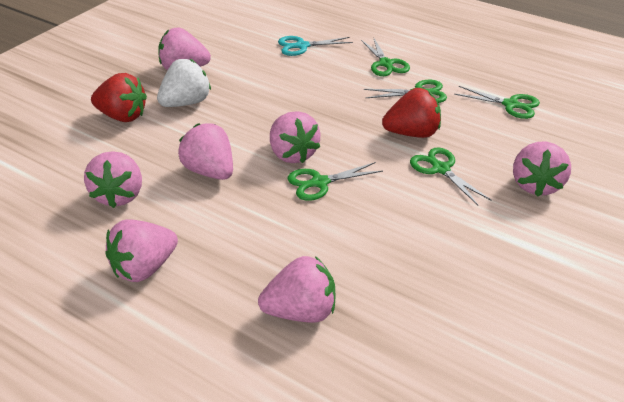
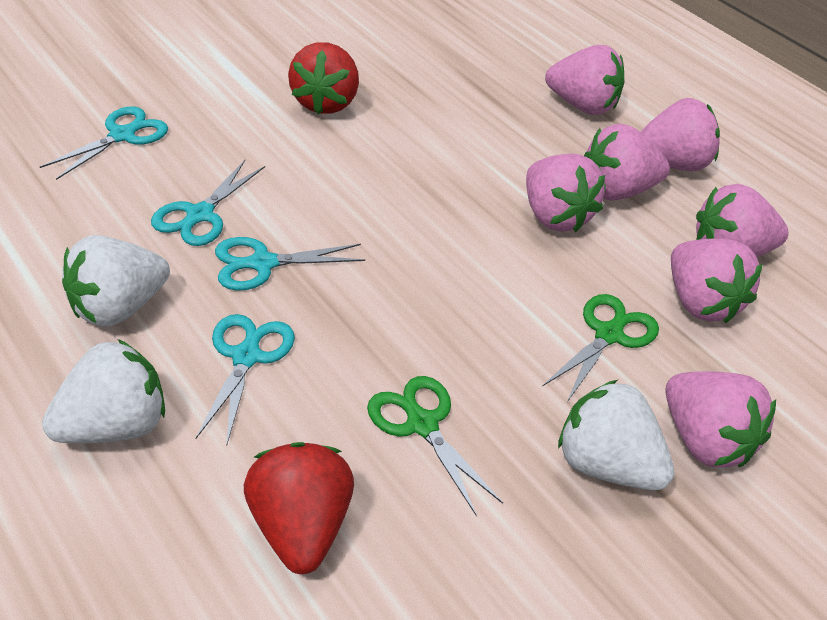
green scissors: 5 -> 2
turquoise scissors: 1 -> 4
white strawberry: 1 -> 3

